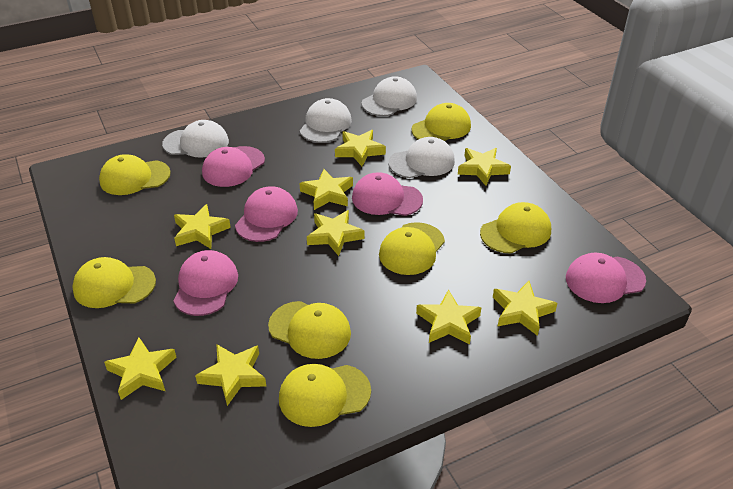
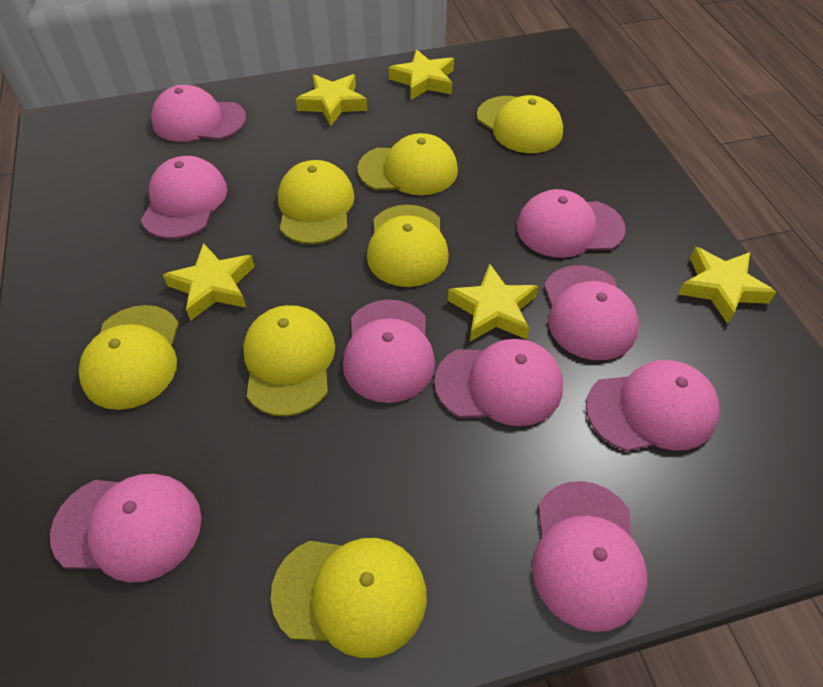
pink cap: 5 -> 9
white cap: 4 -> 0
yellow star: 9 -> 5

